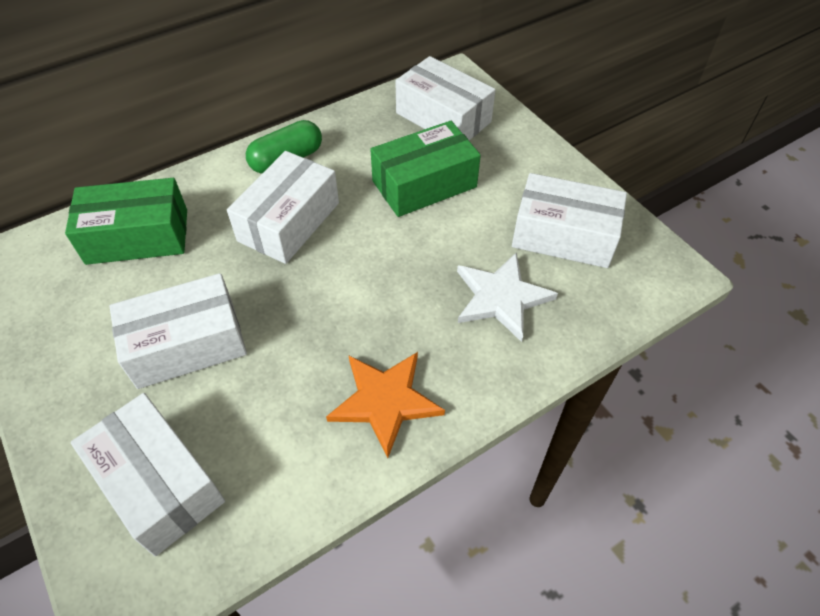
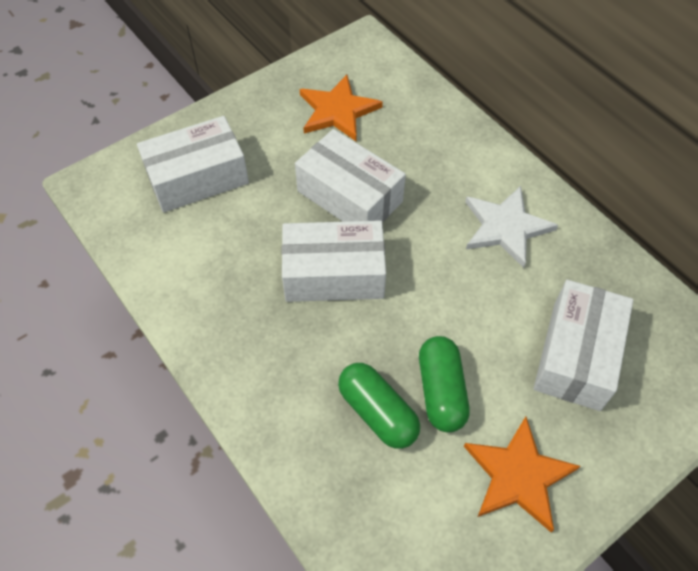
green box: 2 -> 0
green capsule: 1 -> 2
orange star: 1 -> 2
white box: 5 -> 4

